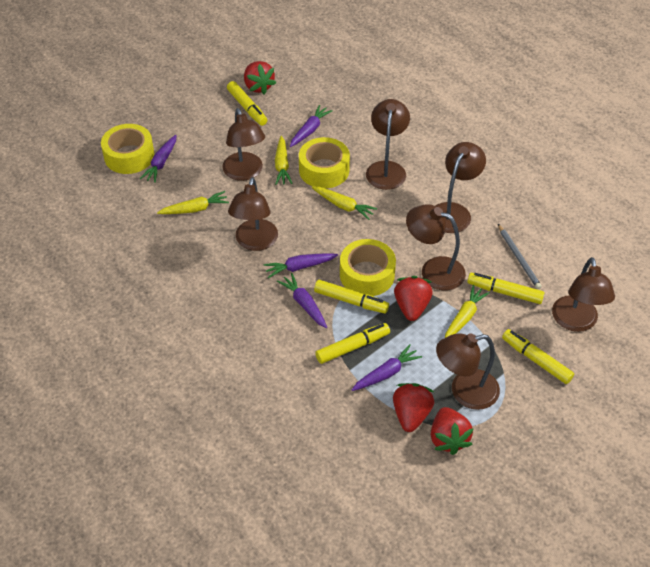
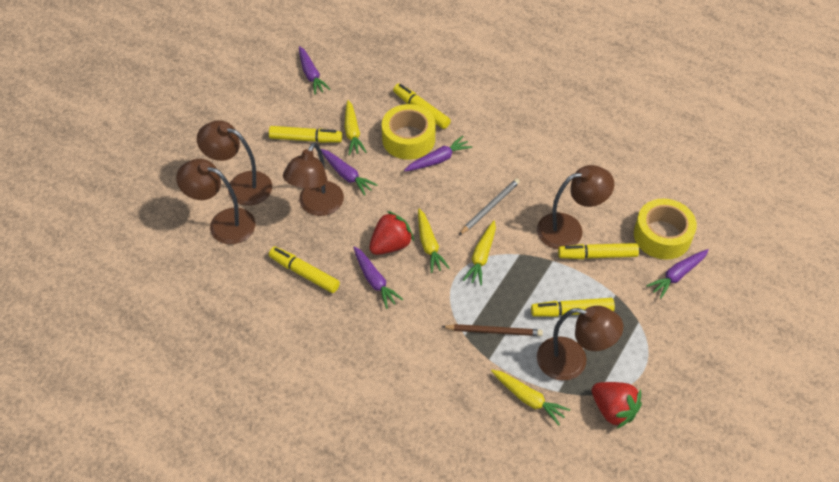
brown lamp: 7 -> 5
brown pencil: 0 -> 1
red strawberry: 4 -> 2
yellow tape: 3 -> 2

